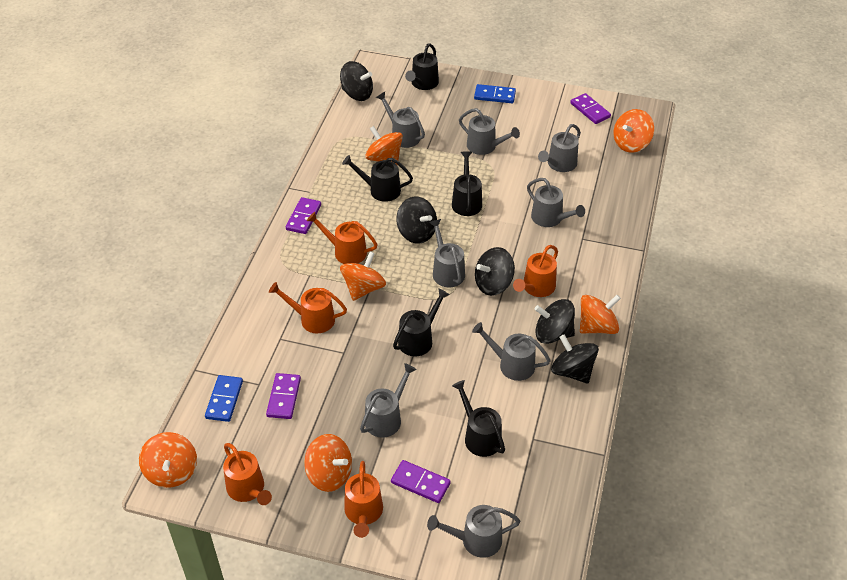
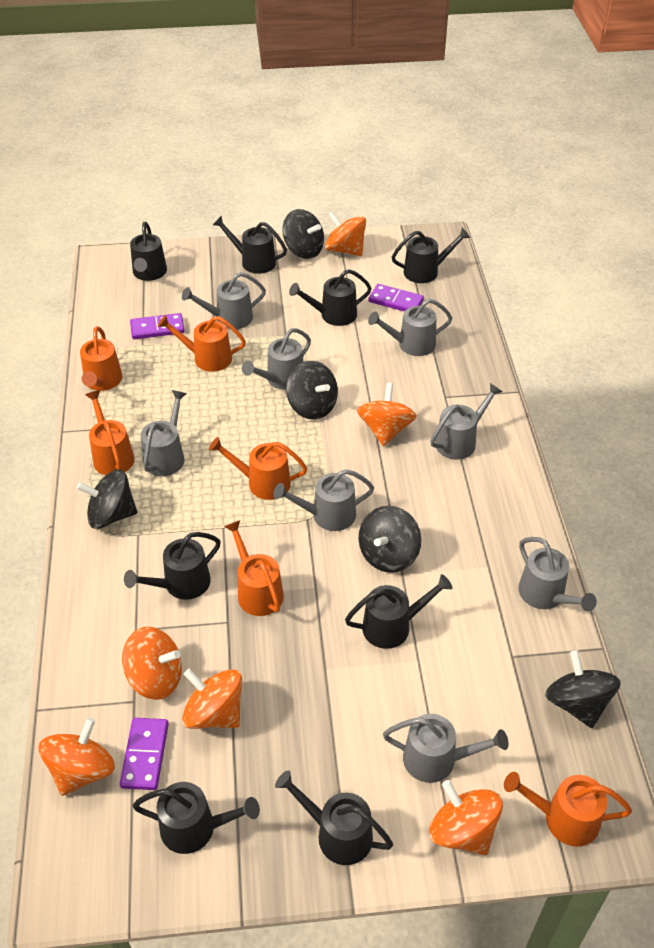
black watering can: 5 -> 8
blue domino: 2 -> 0
orange watering can: 5 -> 6
purple domino: 4 -> 3

